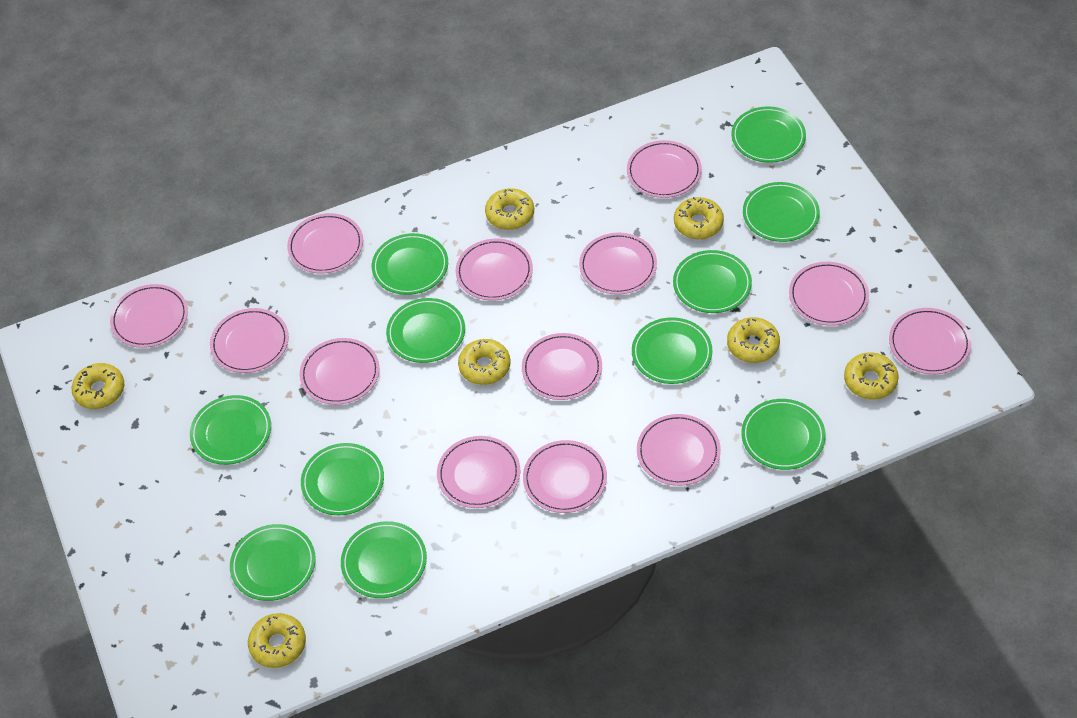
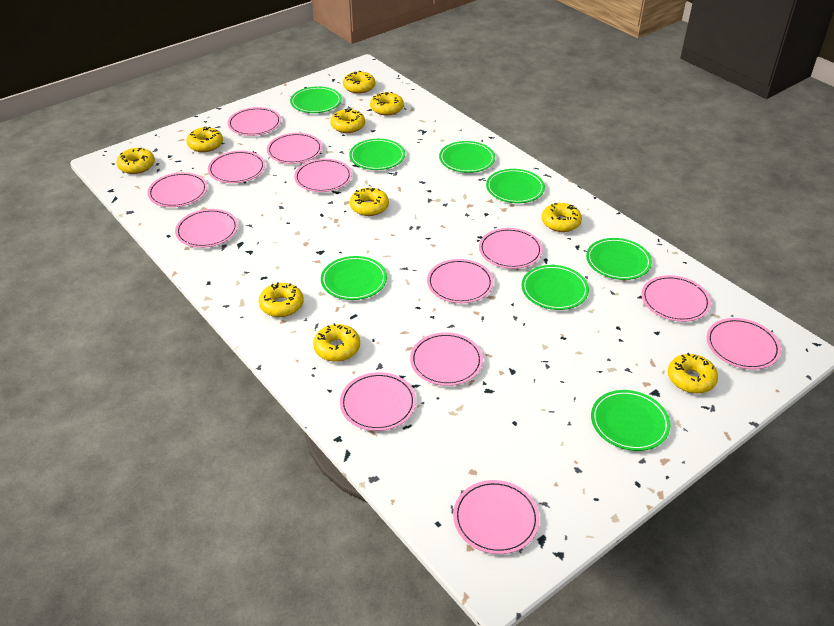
green plate: 11 -> 8
yellow donut: 7 -> 10

